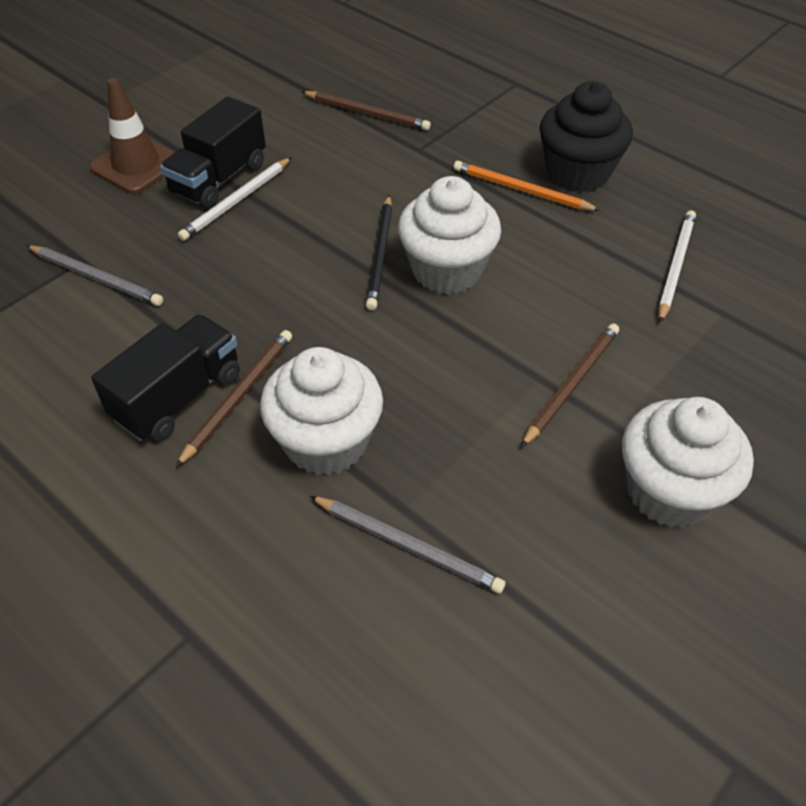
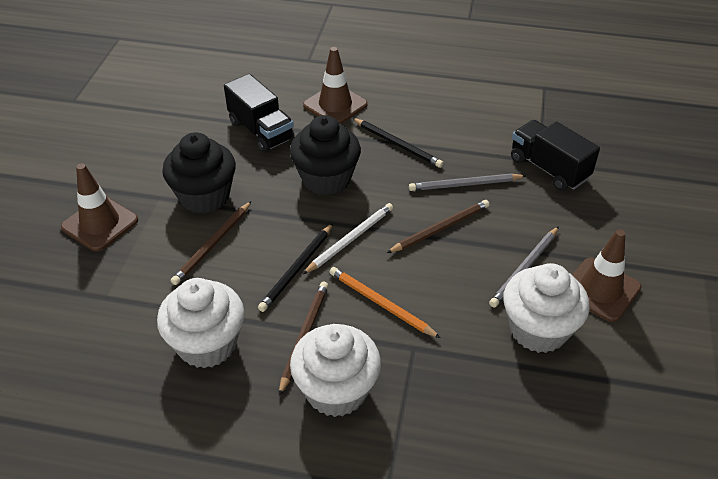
black cupcake: 1 -> 2
black pencil: 1 -> 2
brown traffic cone: 1 -> 3
white pencil: 2 -> 1

